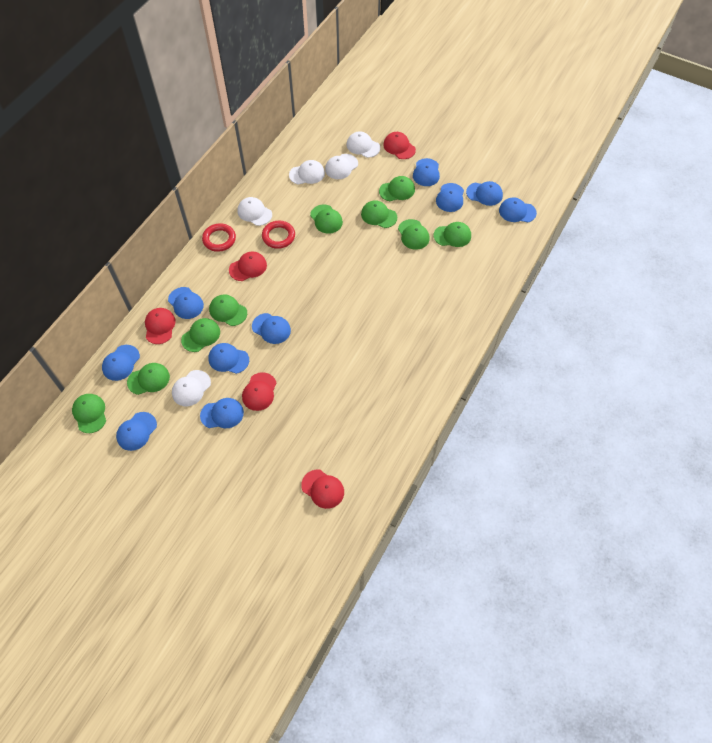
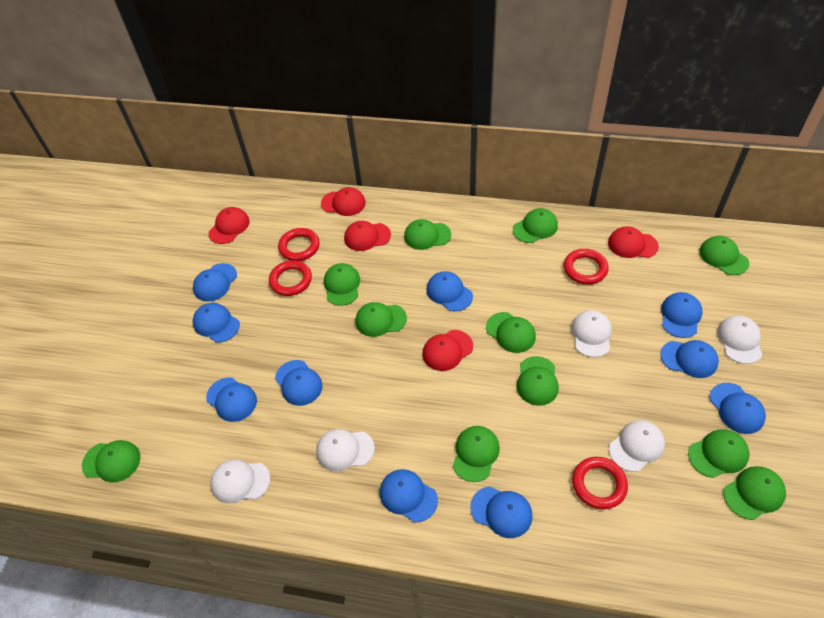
green cap: 9 -> 11
red ring: 2 -> 4

